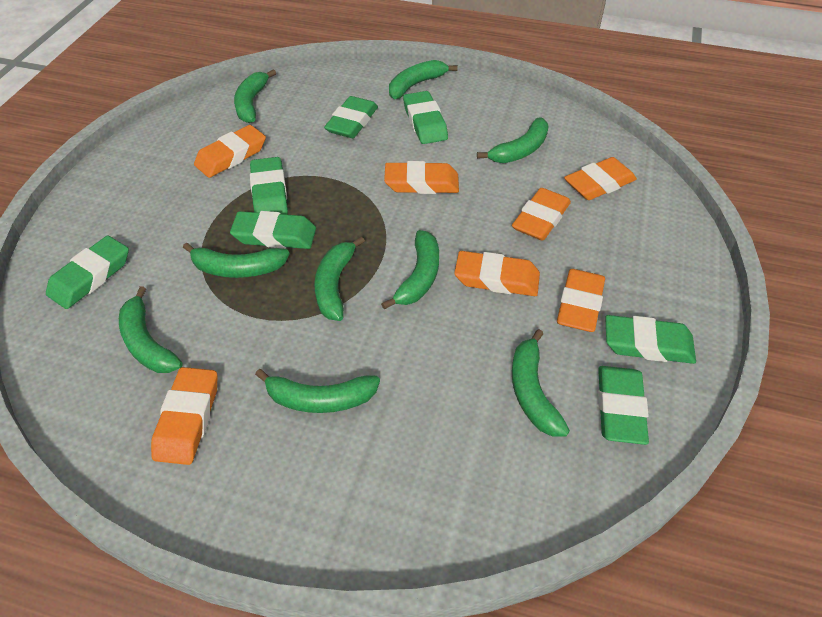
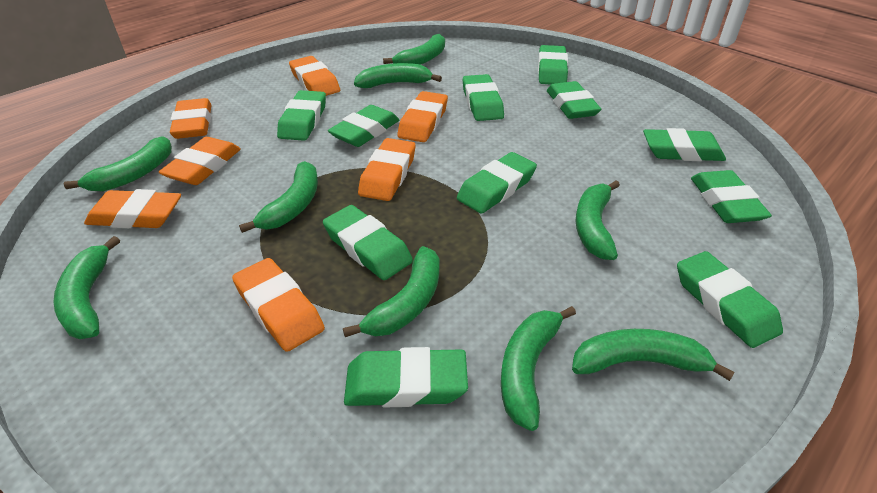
green eraser: 7 -> 11

